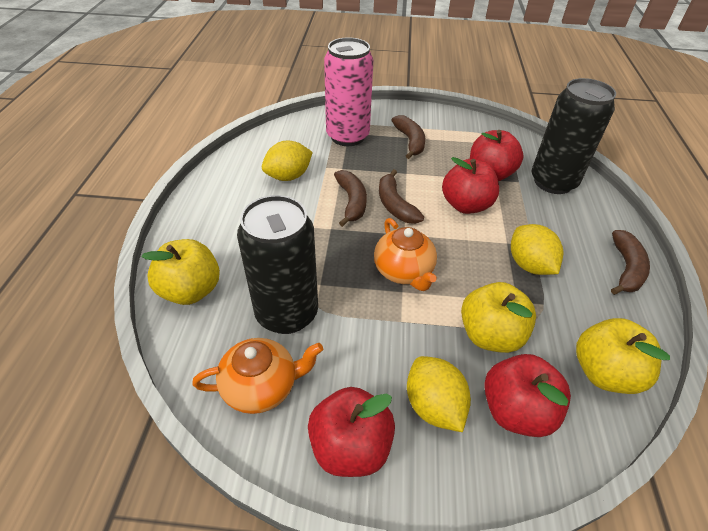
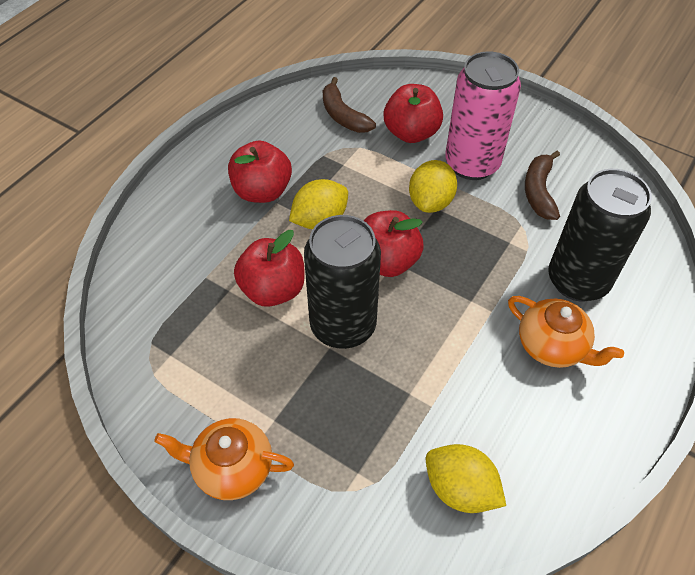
brown banana: 4 -> 2
yellow apple: 3 -> 0

